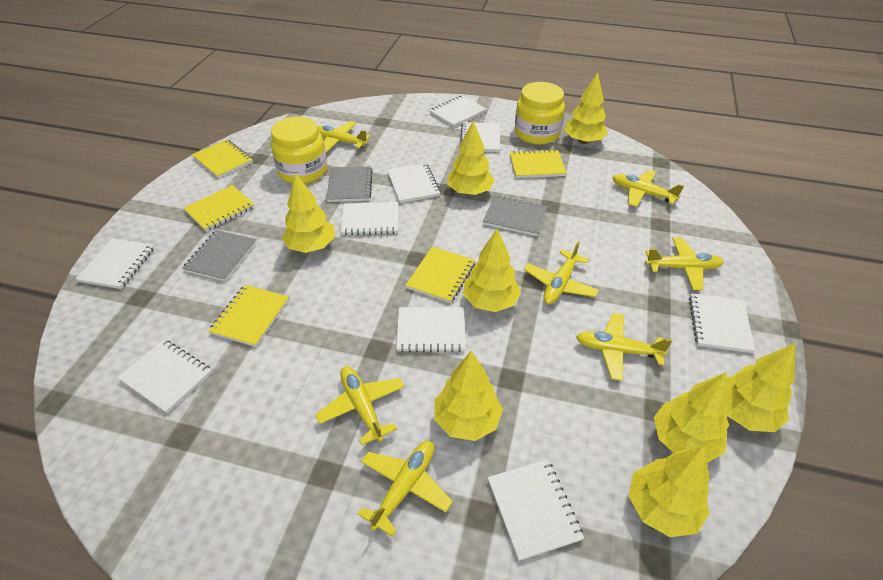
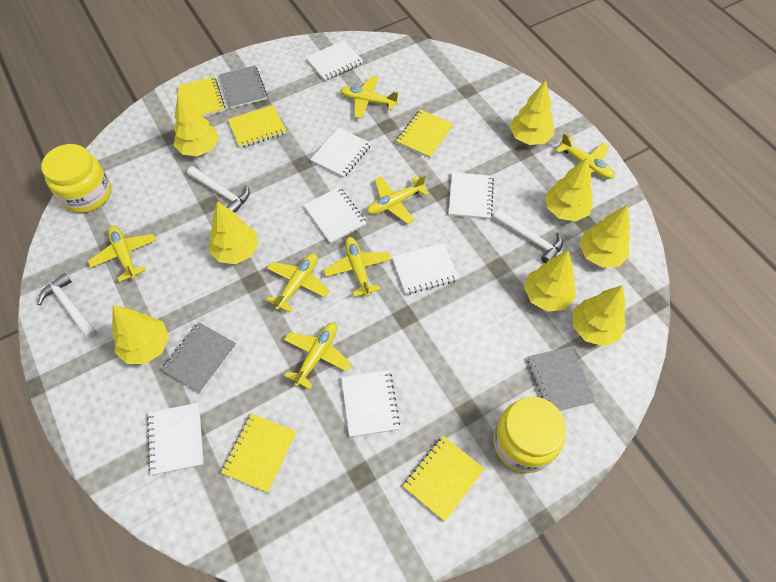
white hammer: 0 -> 3
white notebook: 9 -> 7

